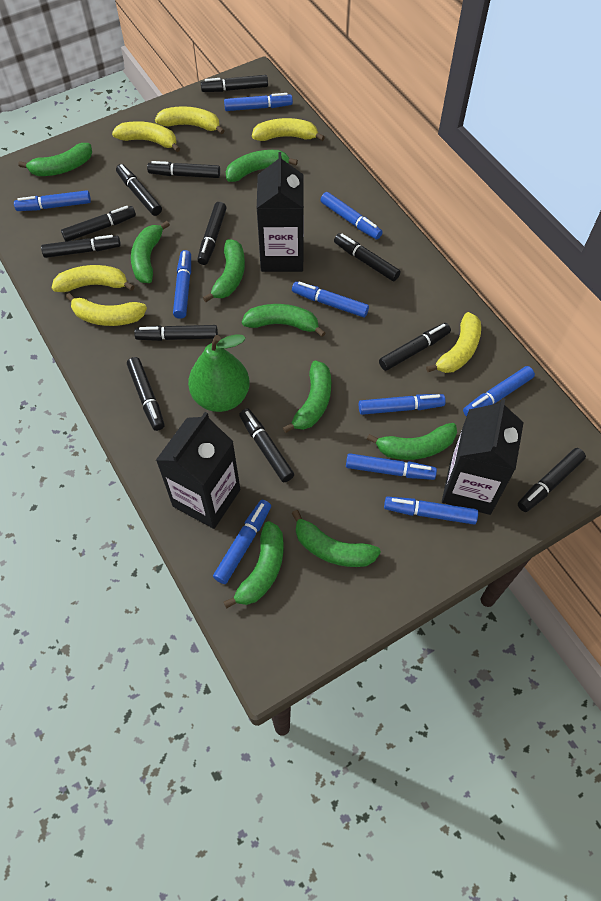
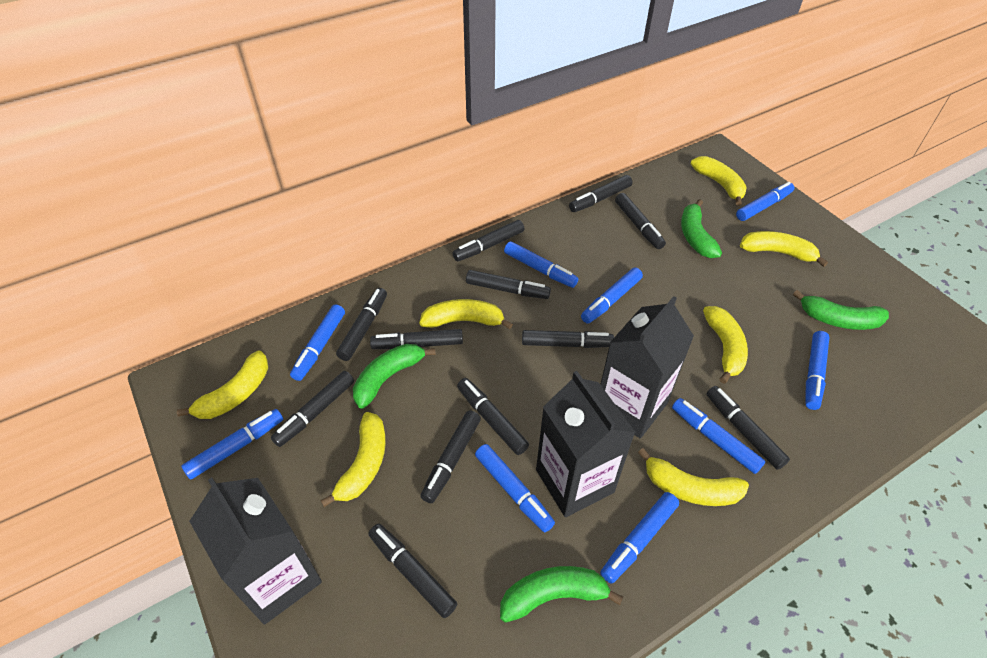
blue marker: 10 -> 9
green banana: 9 -> 4
green pear: 1 -> 0
yellow banana: 6 -> 7

